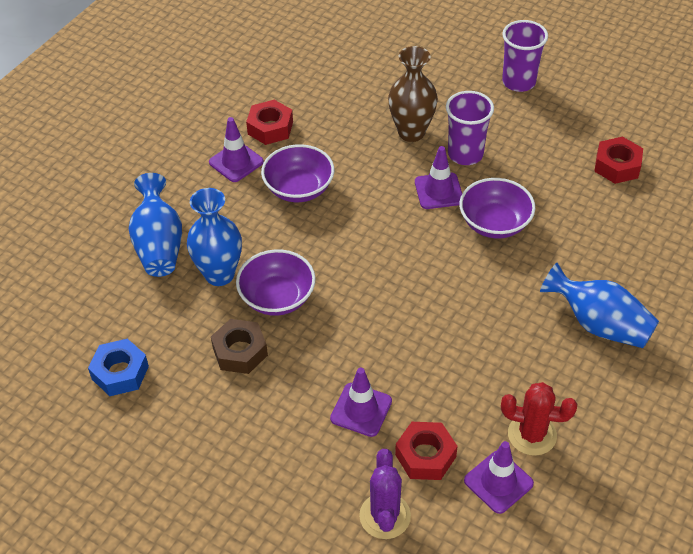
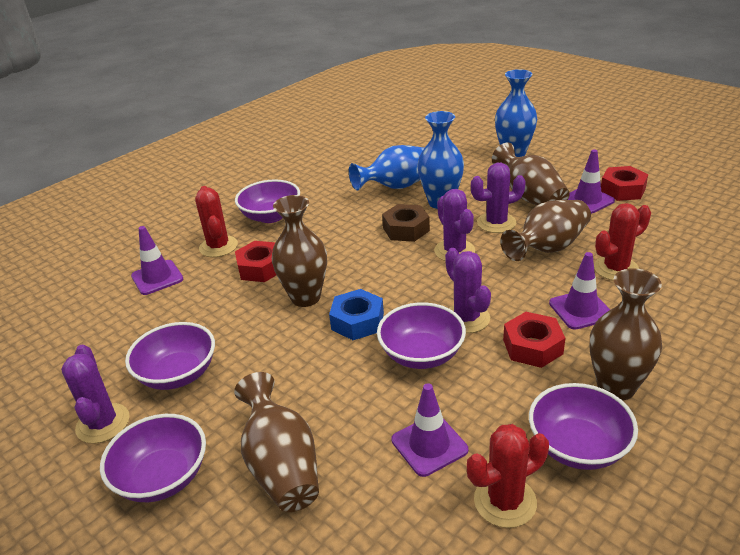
brown vase: 1 -> 5
purple bowl: 3 -> 5
purple cactus: 1 -> 4
purple cup: 2 -> 0
red cactus: 1 -> 3

